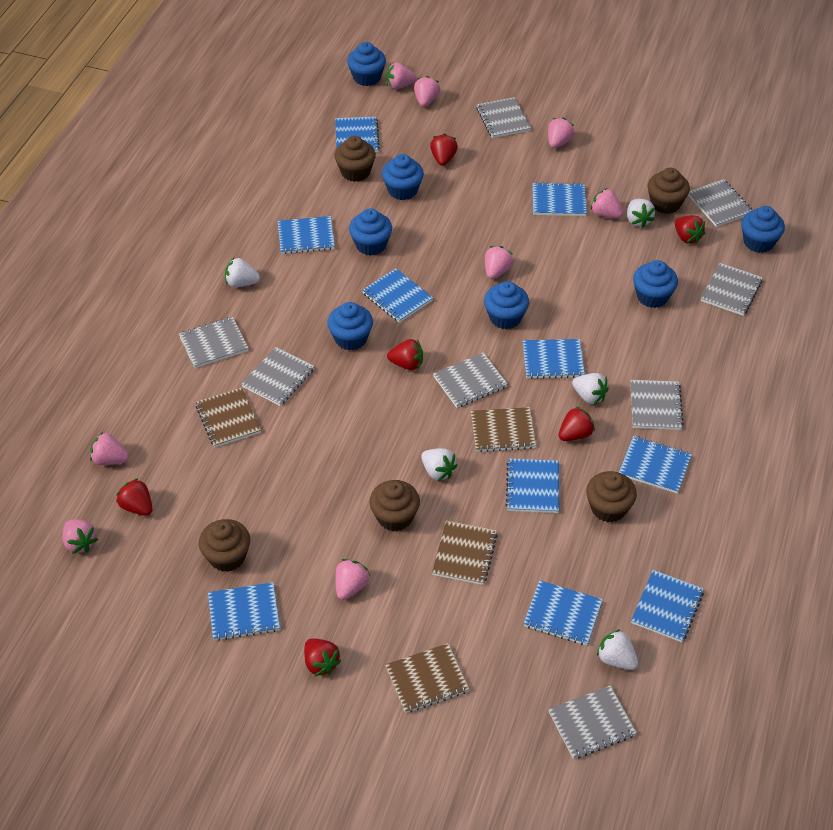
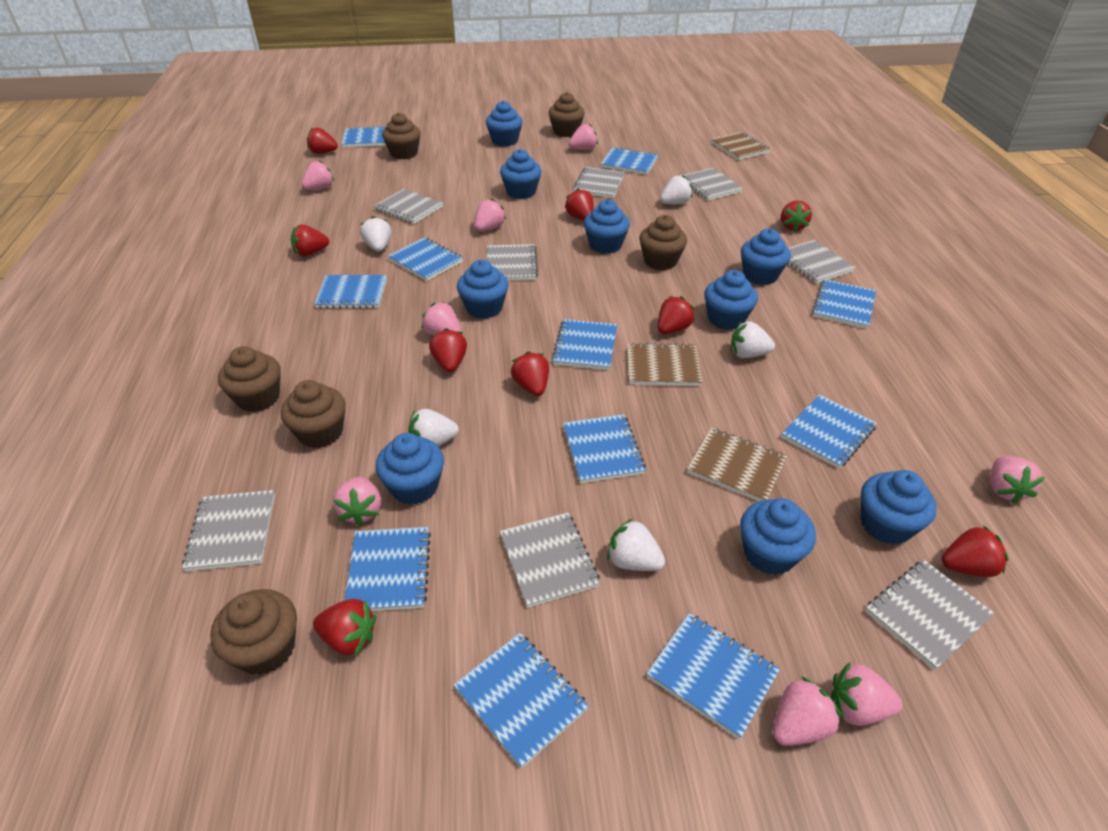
blue cupcake: 7 -> 9
blue notebook: 10 -> 11
brown cupcake: 5 -> 6
brown notebook: 4 -> 3
red strawberry: 6 -> 9

